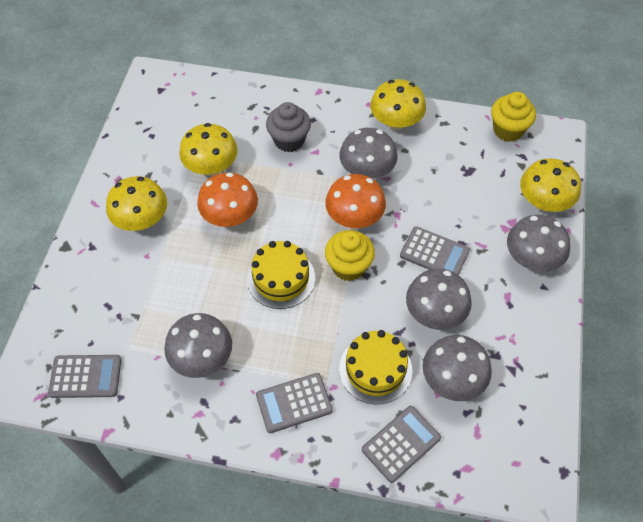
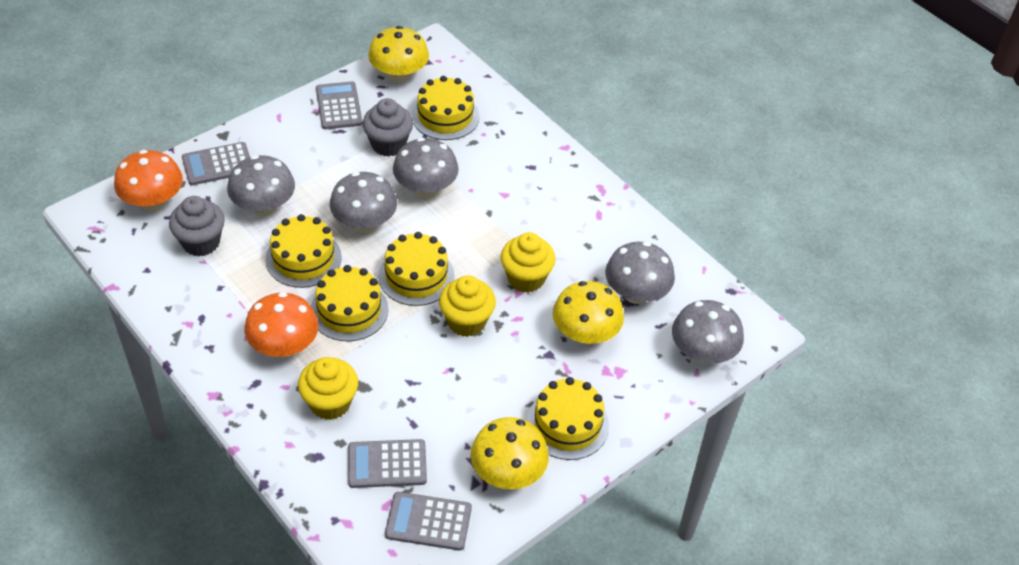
grey cupcake: 1 -> 2
yellow cake: 2 -> 5
yellow cupcake: 2 -> 3
yellow mushroom: 4 -> 3

